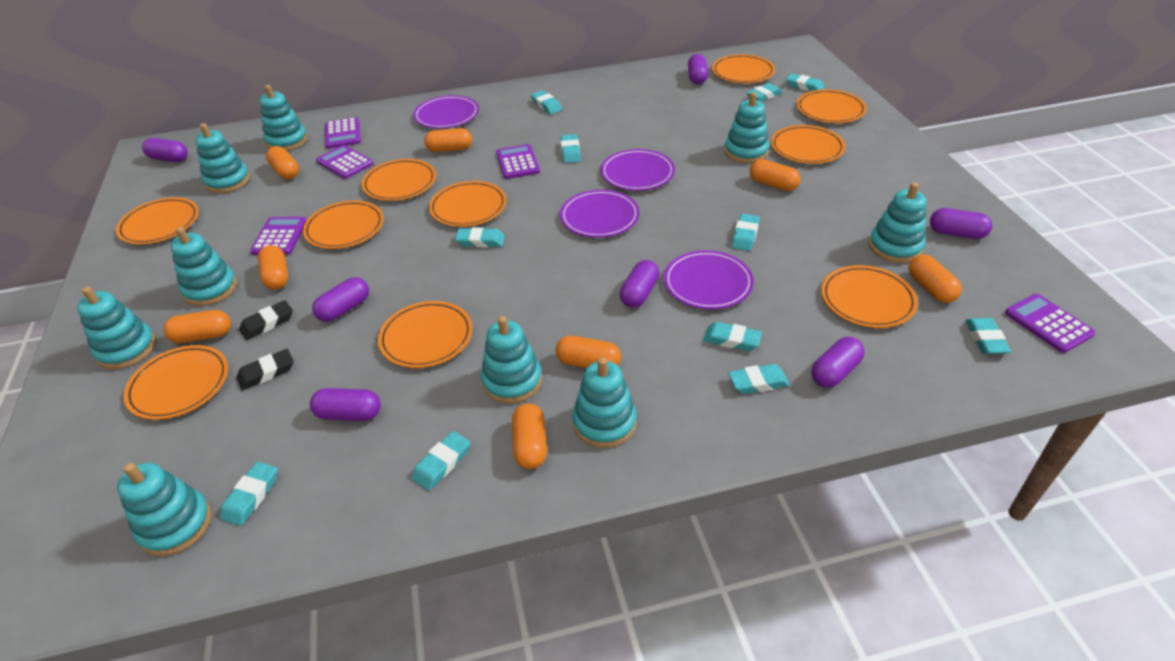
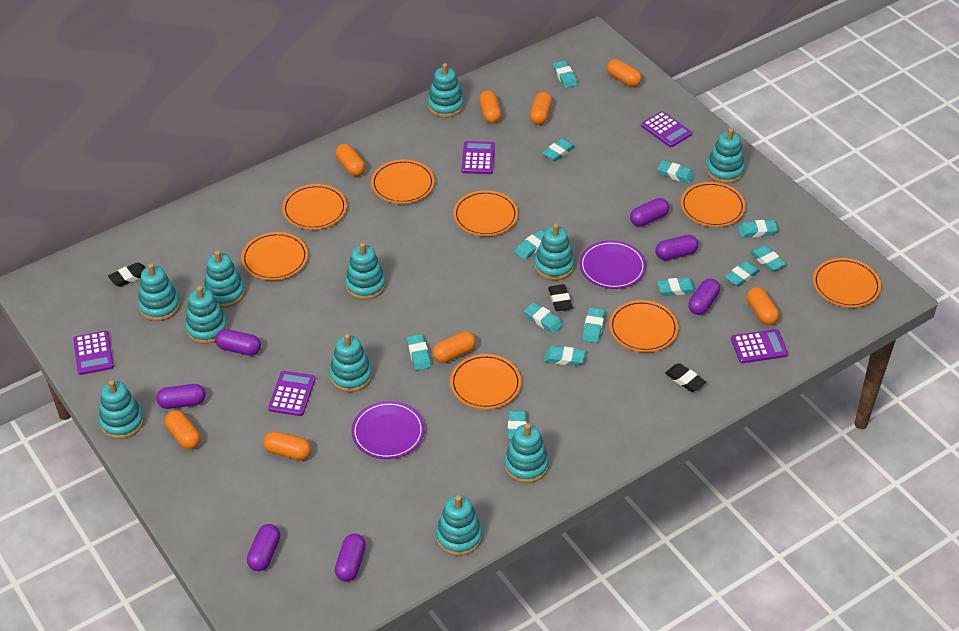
black eraser: 2 -> 3
orange plate: 10 -> 8
purple plate: 4 -> 2
turquoise eraser: 11 -> 13
turquoise stacking toy: 9 -> 11

